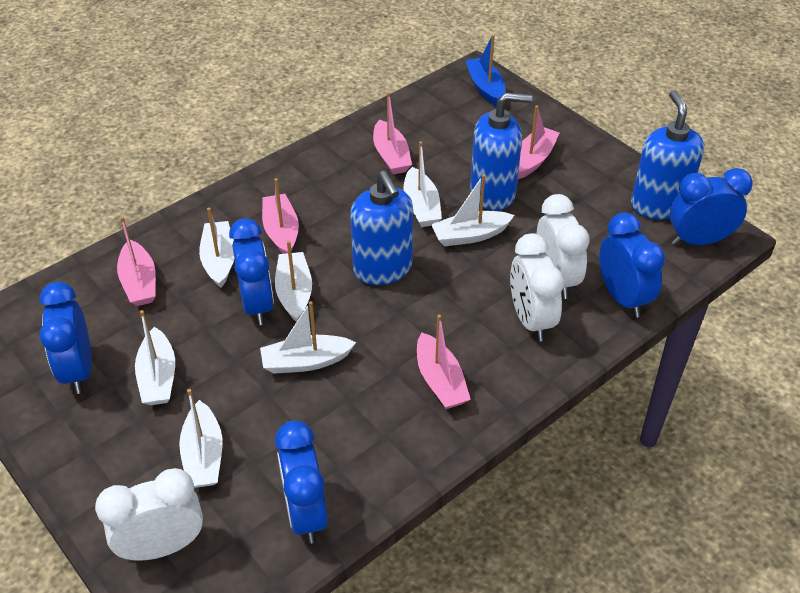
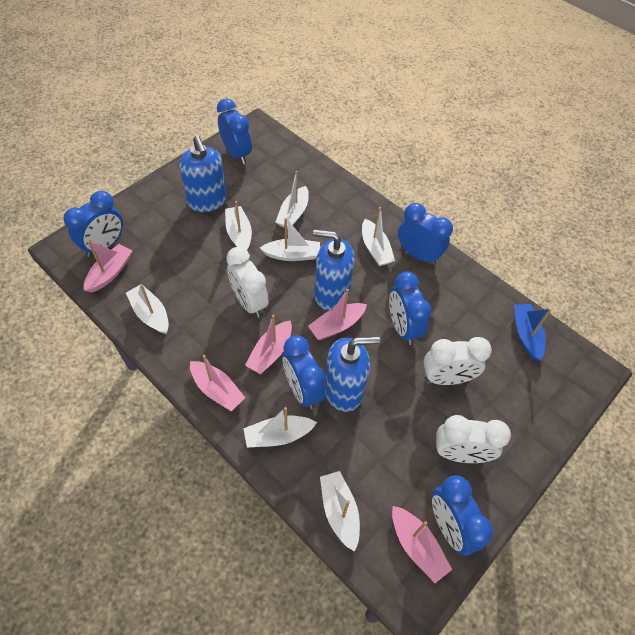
blue clock: 5 -> 6

